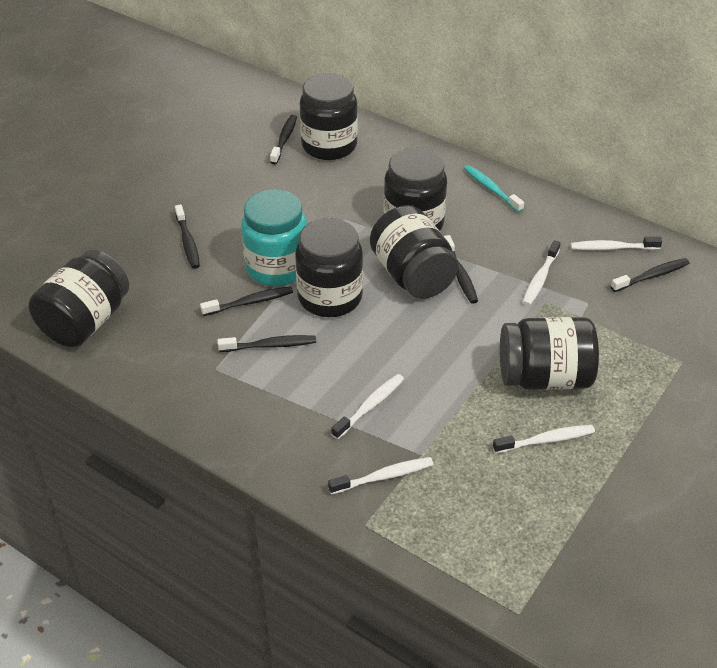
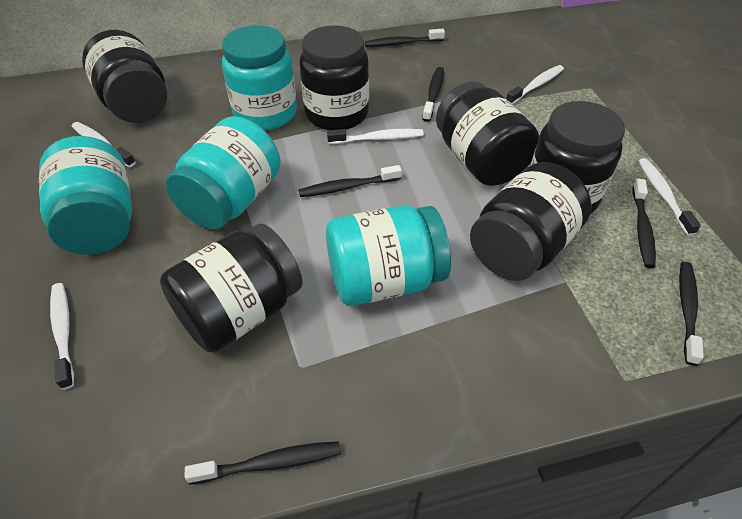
turquoise jar: 1 -> 4
turquoise toothbrush: 1 -> 0

